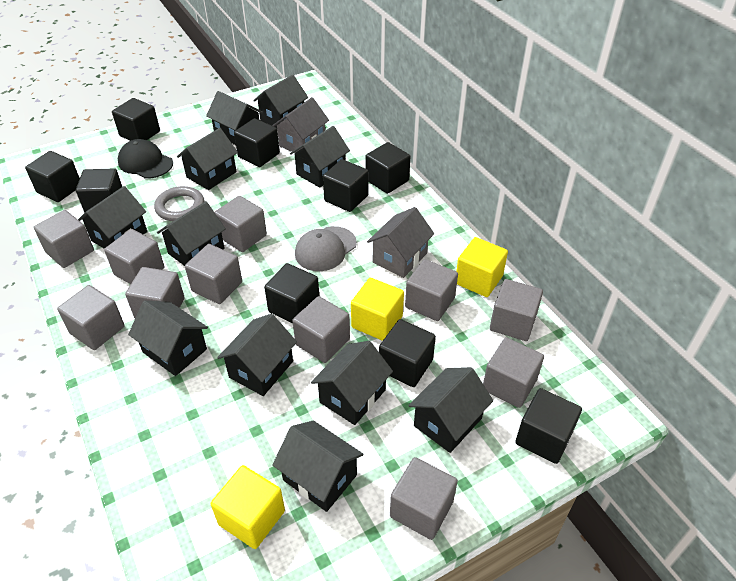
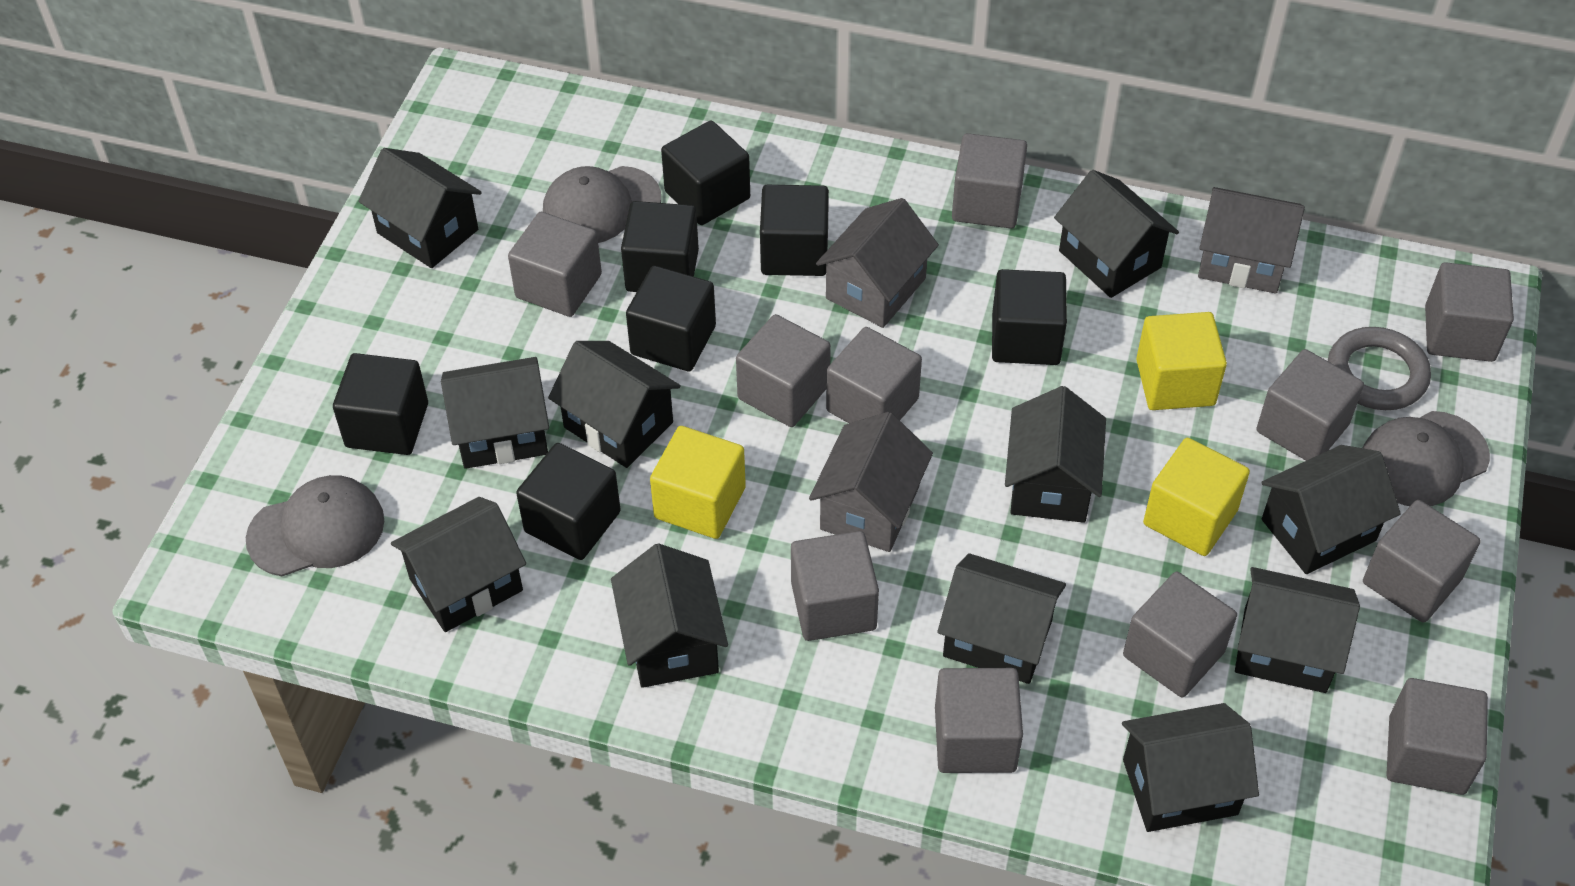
black cap: 1 -> 0
black cube: 9 -> 7
grey cap: 1 -> 3
grey house: 2 -> 3

